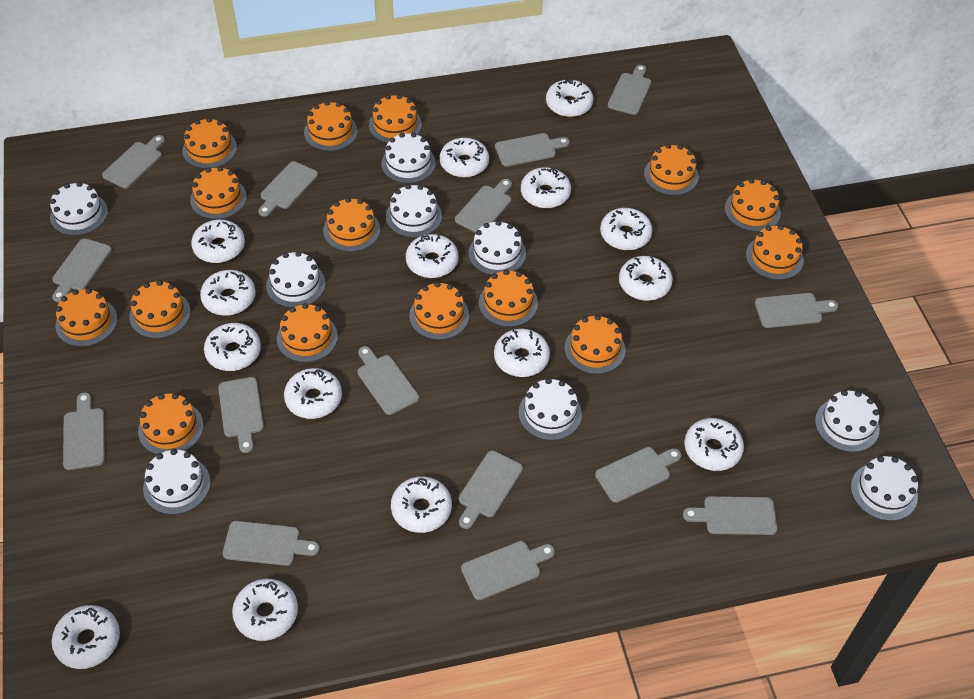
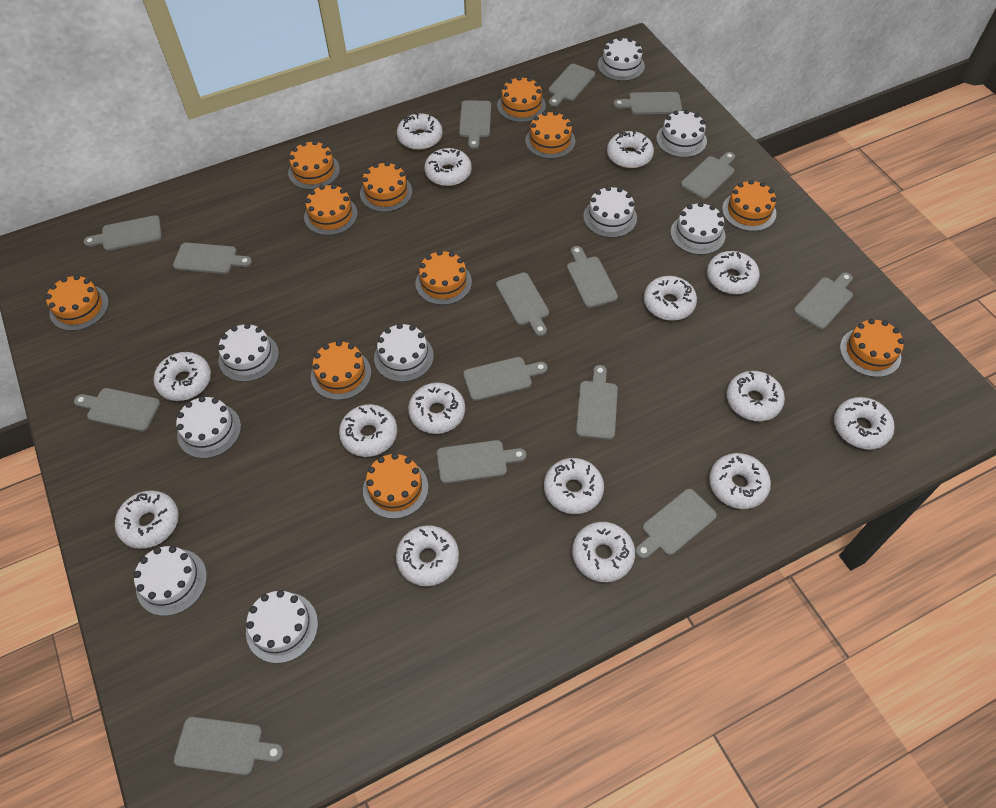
orange cake: 15 -> 11

